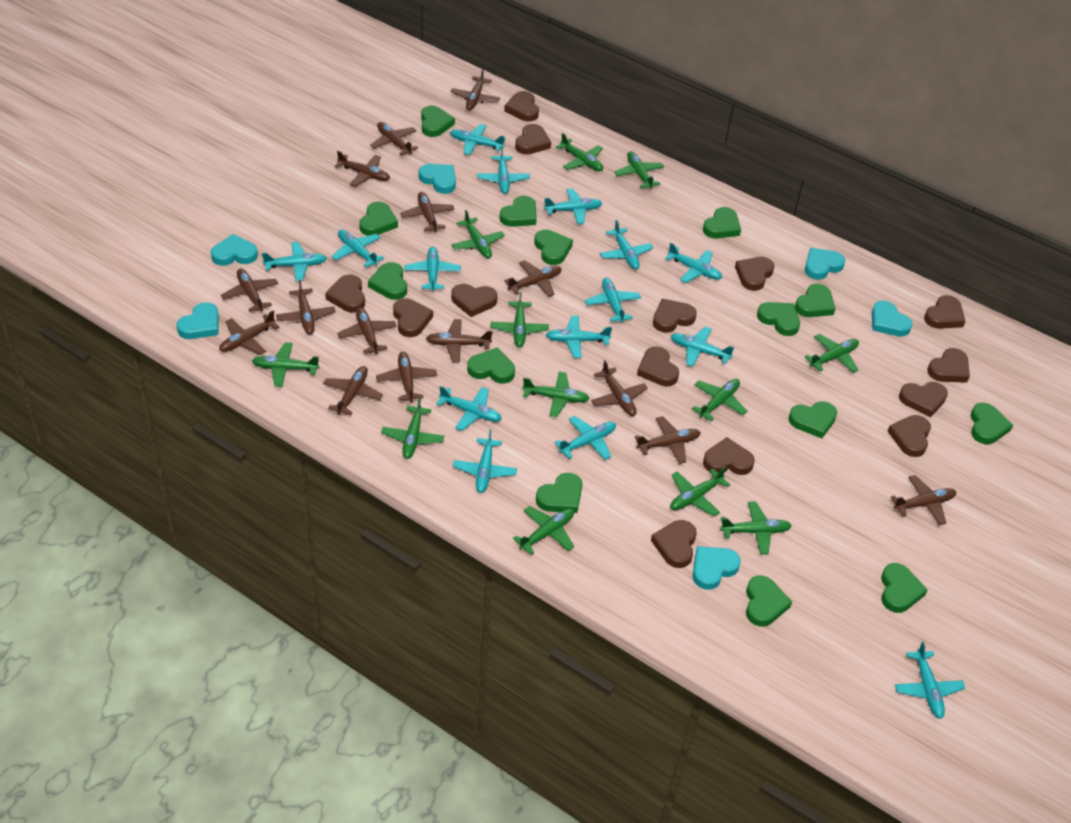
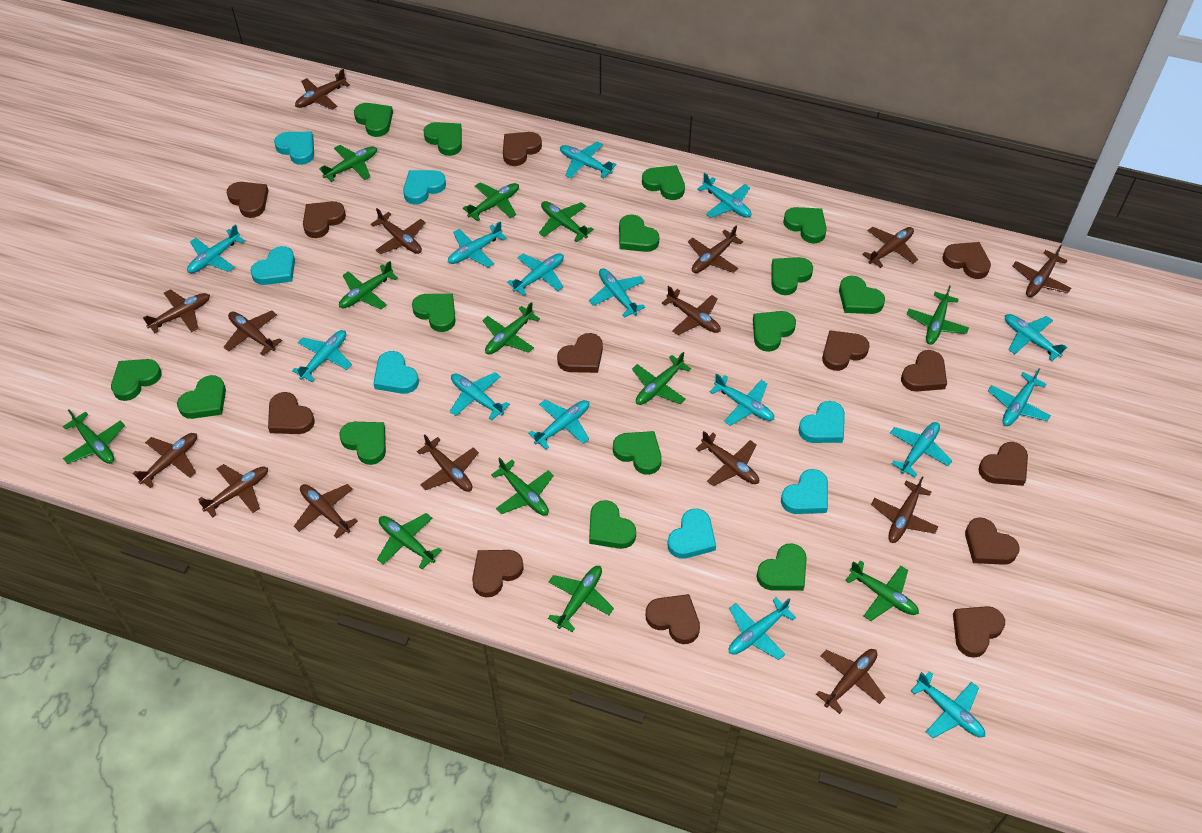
brown heart: 14 -> 13
green heart: 14 -> 15
turquoise heart: 6 -> 7

